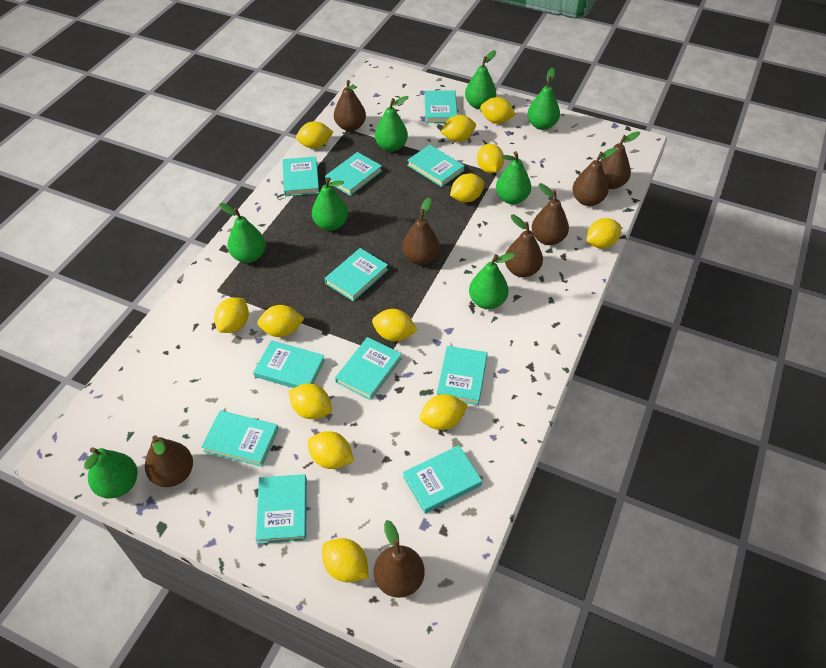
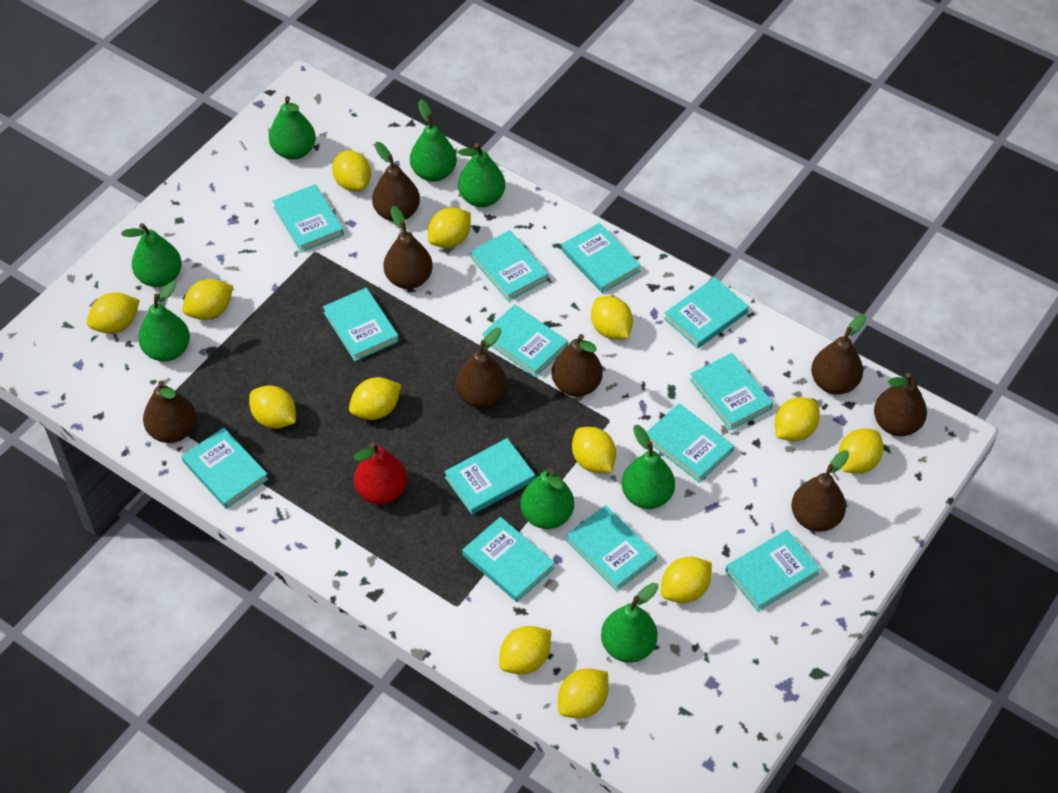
red pear: 0 -> 1
turquoise book: 11 -> 13

